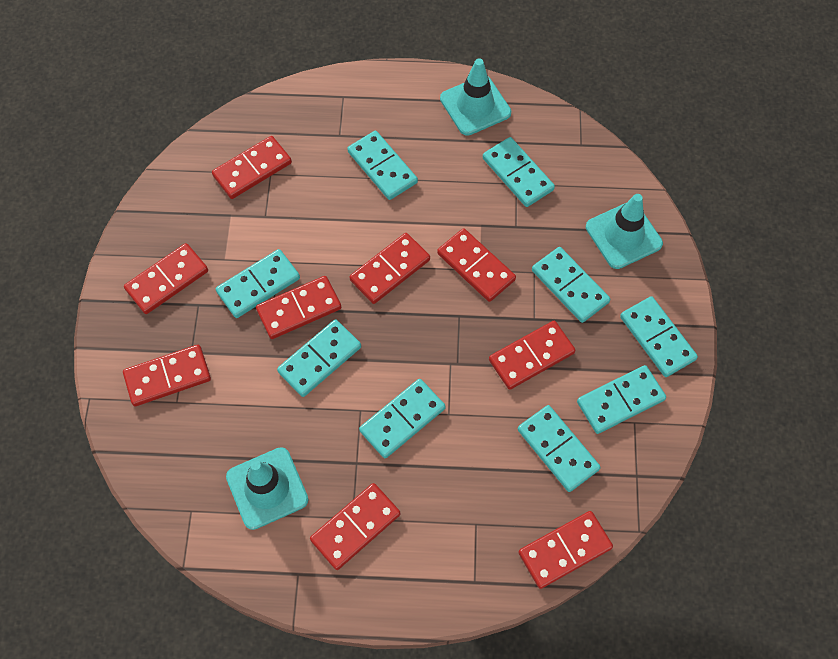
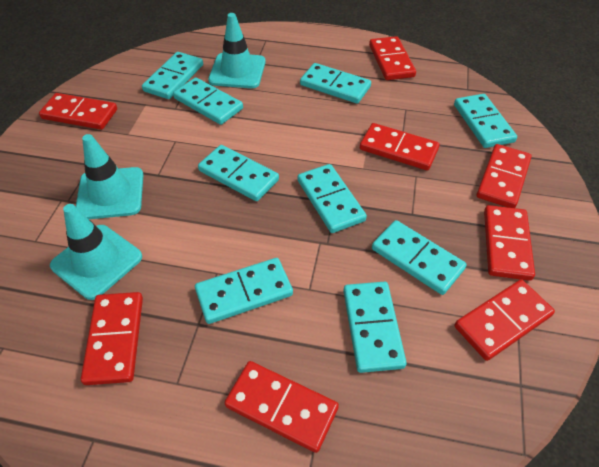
red domino: 9 -> 8

